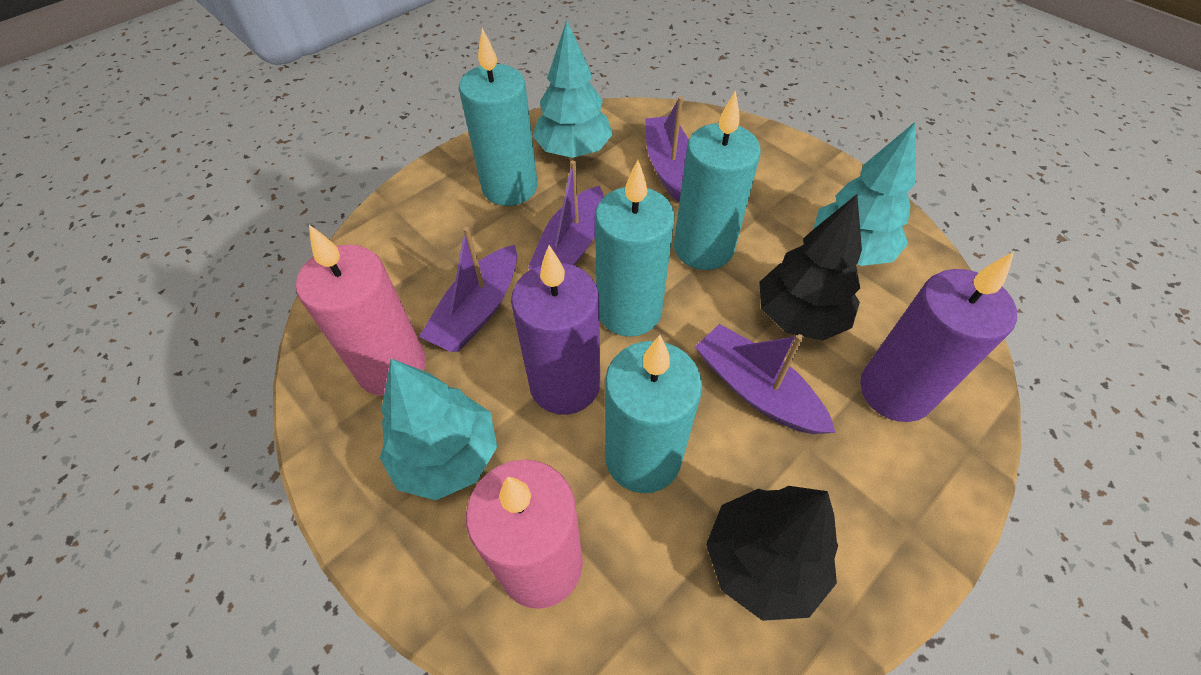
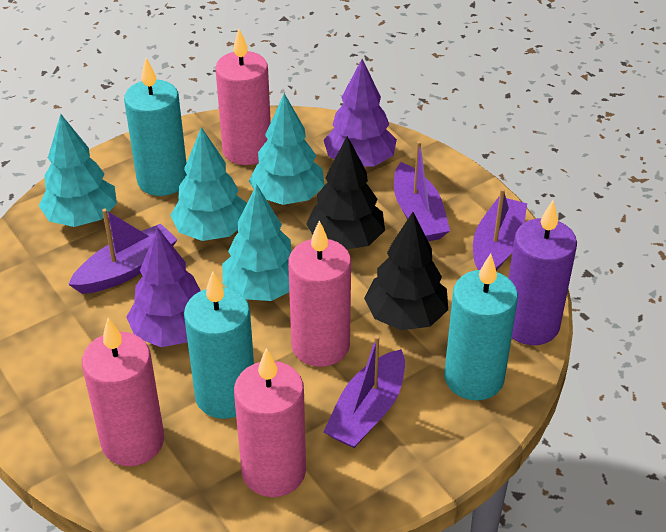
pink candle: 2 -> 4
purple candle: 2 -> 1
purple tree: 0 -> 2
turquoise candle: 4 -> 3
turquoise tree: 3 -> 4

